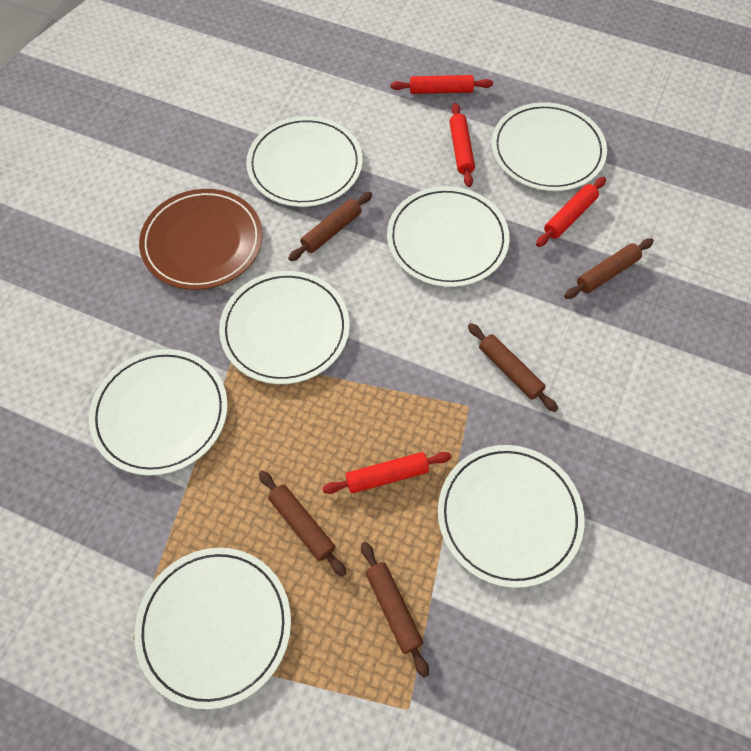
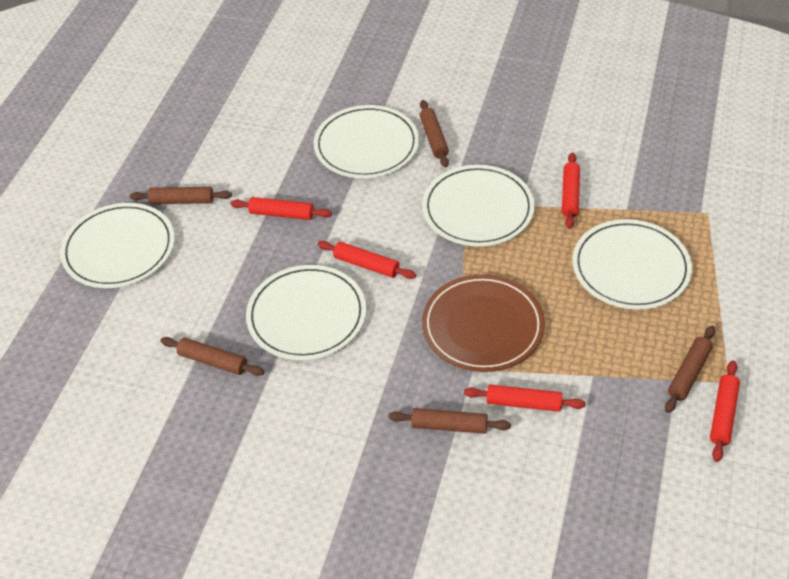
red rolling pin: 4 -> 5
white plate: 7 -> 5

